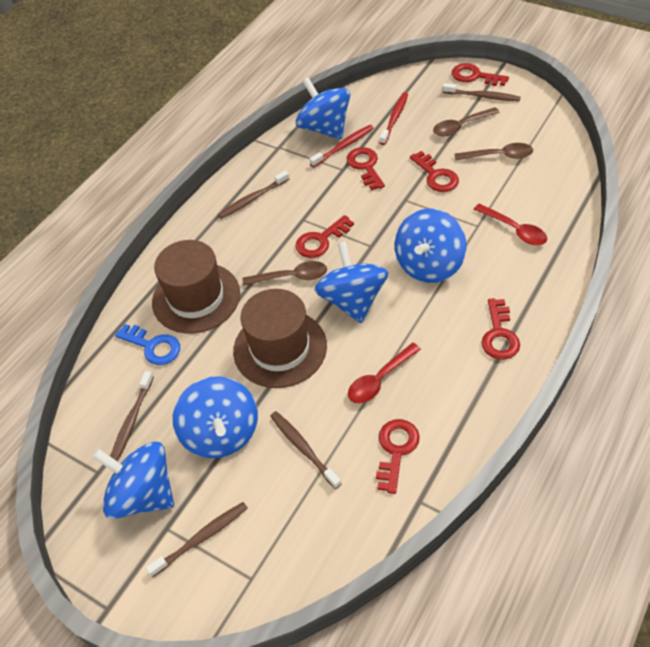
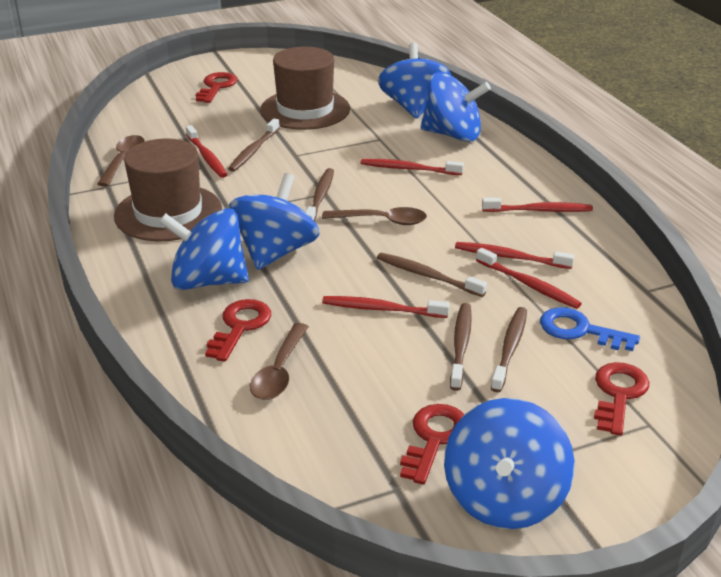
red key: 6 -> 4
red spoon: 2 -> 0
red toothbrush: 2 -> 6

